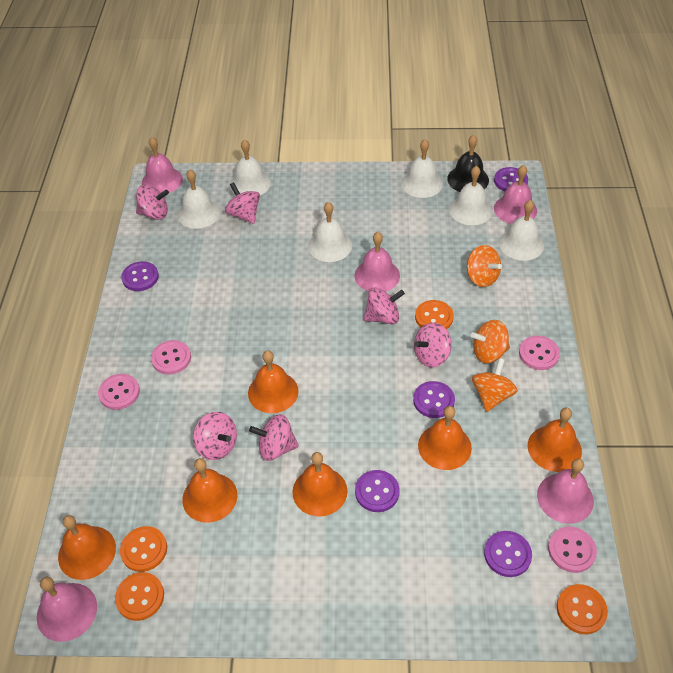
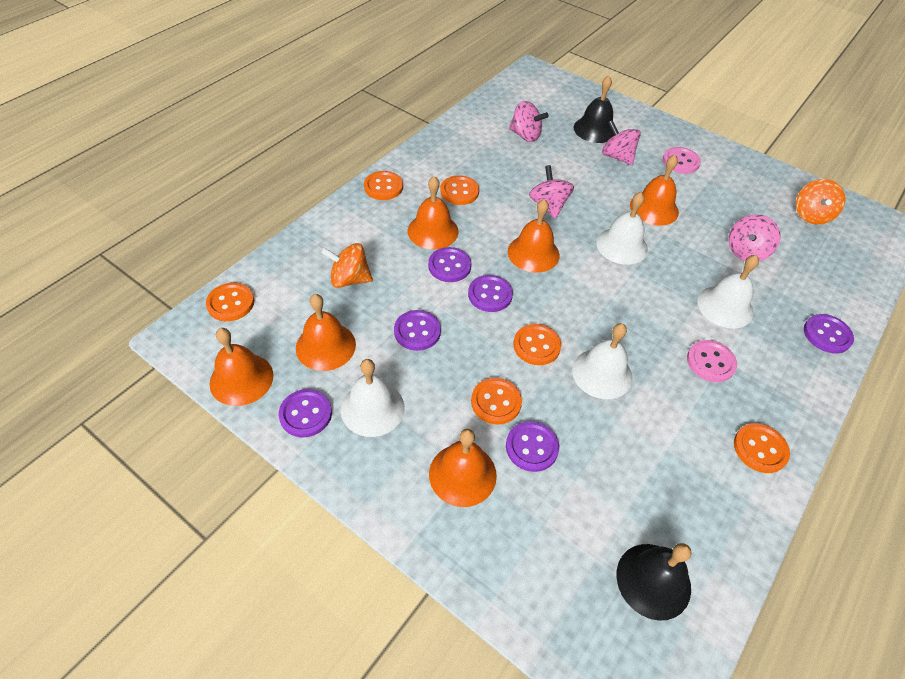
black bell: 1 -> 2
orange button: 4 -> 6
orange spinning top: 3 -> 2
pink bell: 5 -> 0
pink button: 4 -> 2
pink spinning top: 6 -> 4
purple button: 5 -> 6
white bell: 6 -> 4

